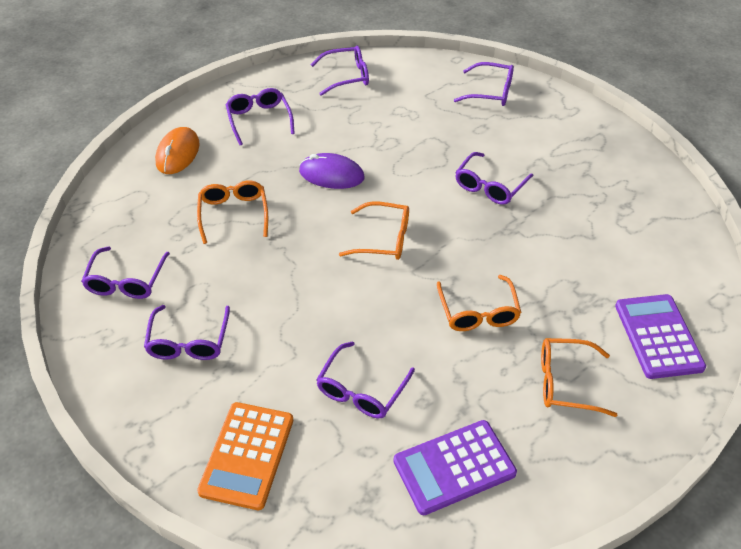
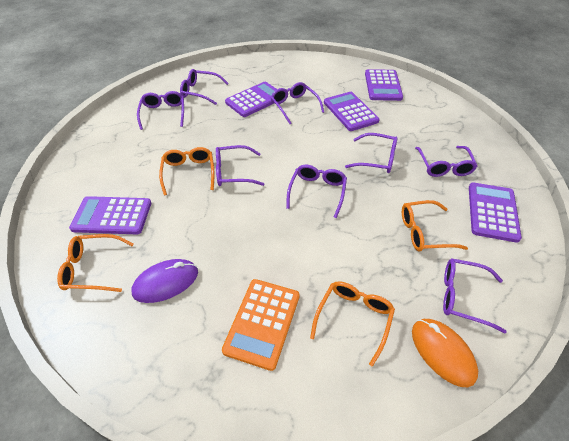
purple calculator: 2 -> 5
purple glasses: 7 -> 8

